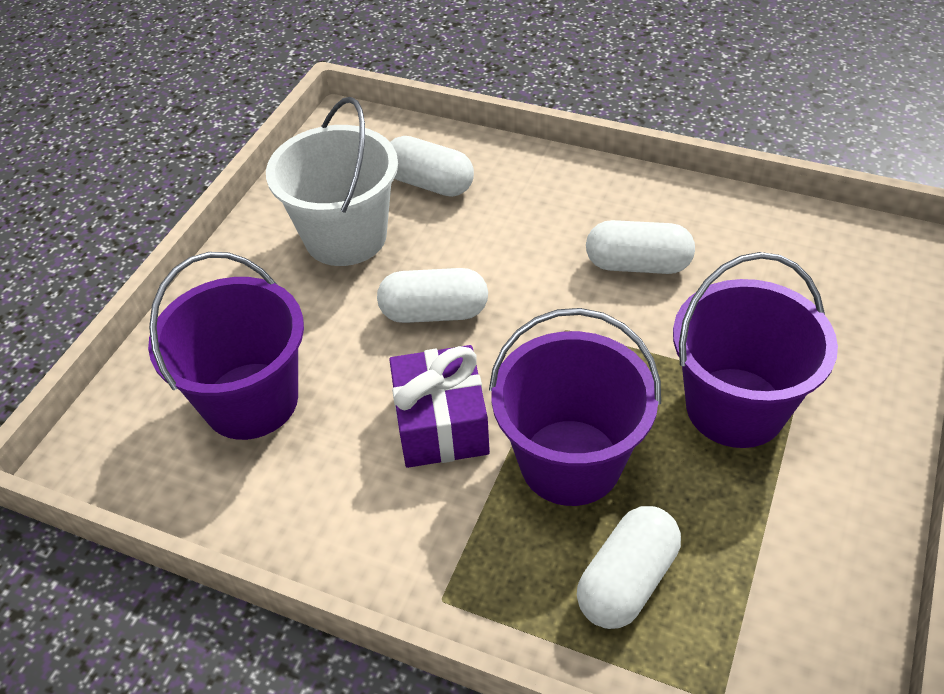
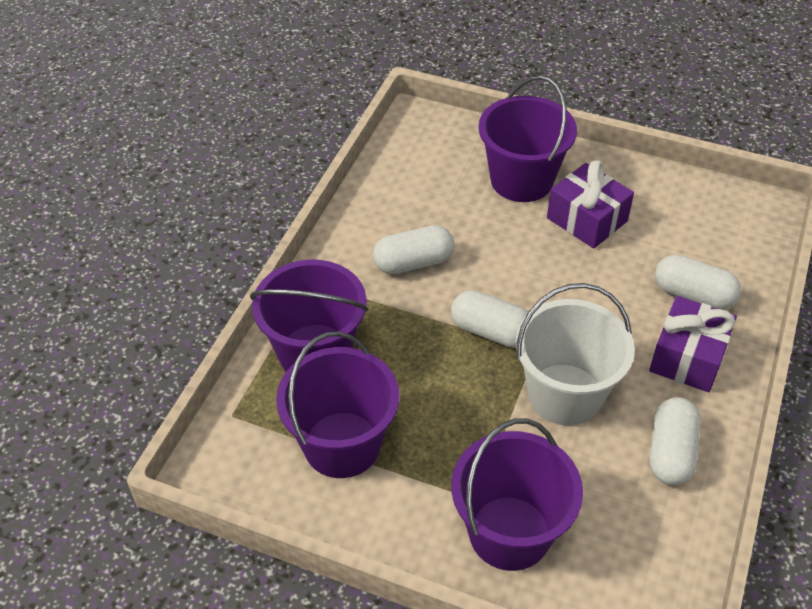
purple bucket: 3 -> 4
purple gift: 1 -> 2

